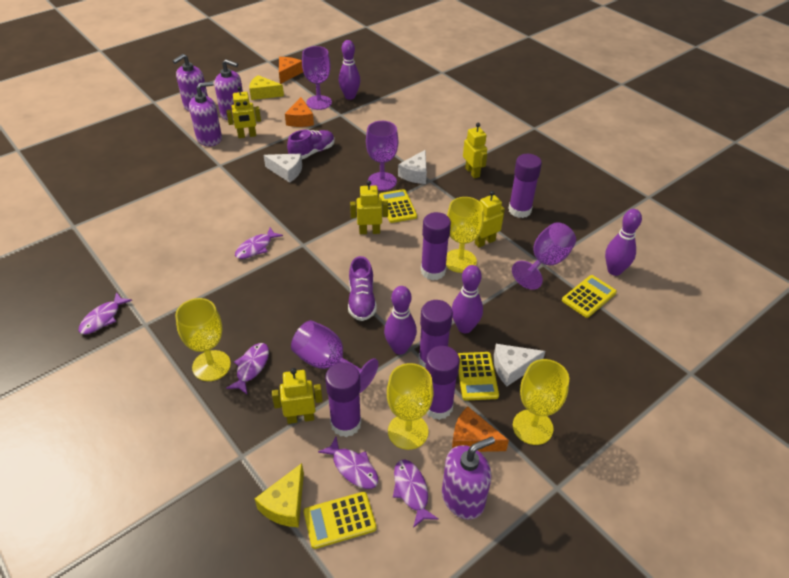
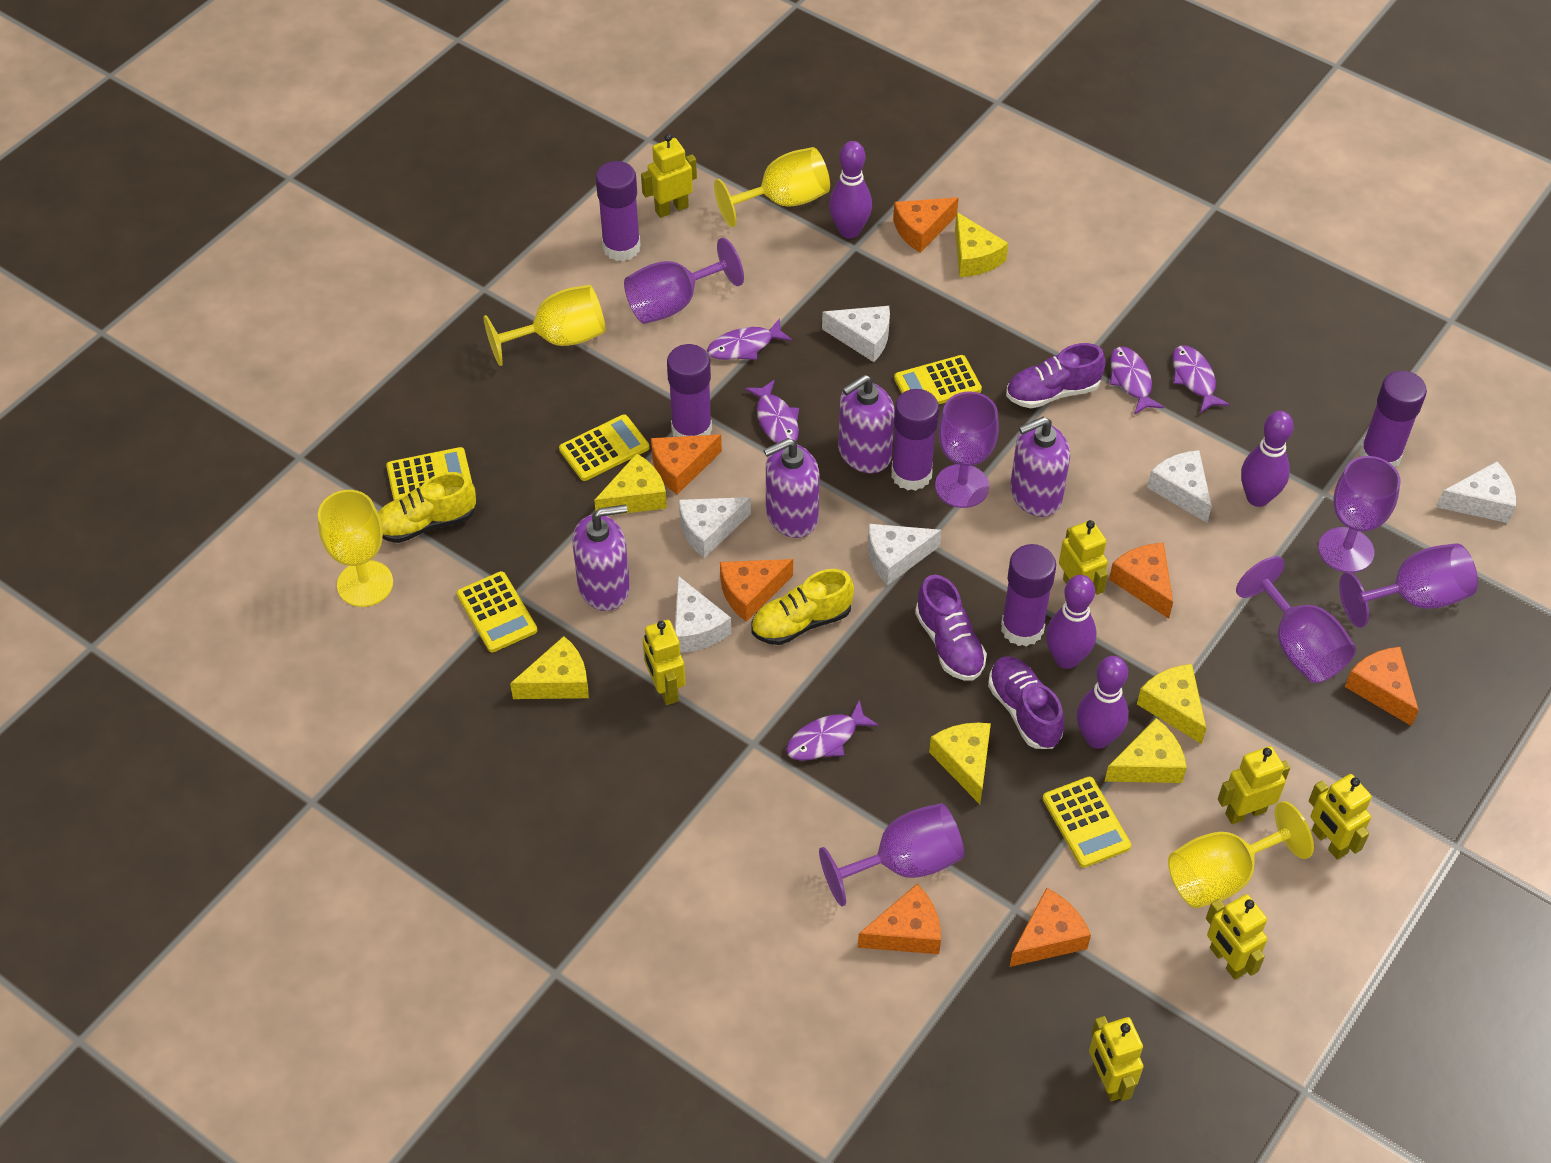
orange cheese: 3 -> 7
purple goblet: 4 -> 6
purple shoe: 2 -> 3
white cheese: 3 -> 6
yellow calculator: 4 -> 5
yellow cheese: 2 -> 6
yellow robot: 5 -> 7
yellow shoe: 0 -> 2

